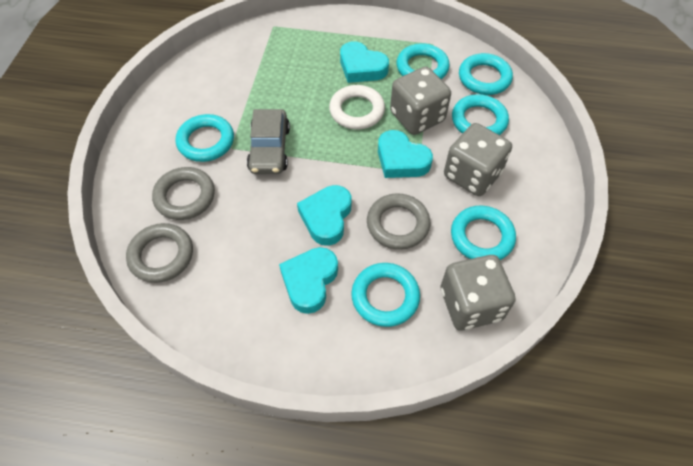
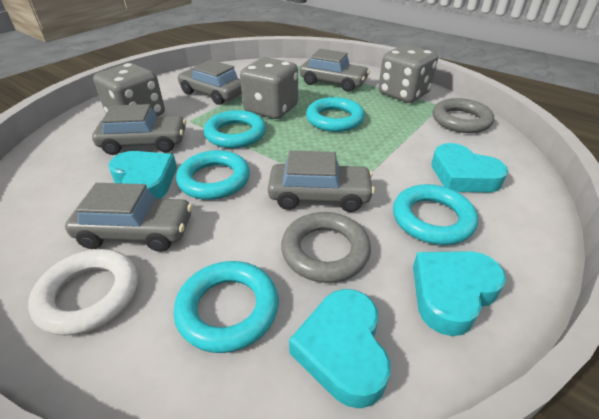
grey car: 1 -> 5
grey ring: 3 -> 2
turquoise ring: 6 -> 5

